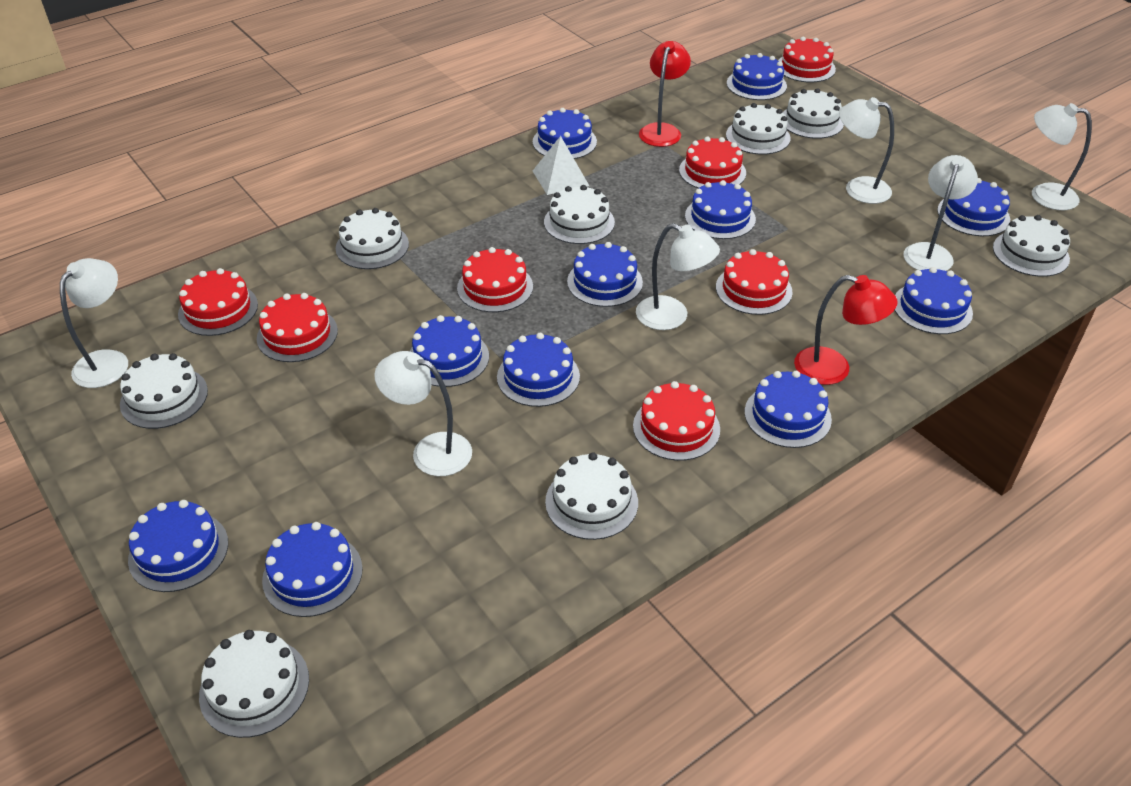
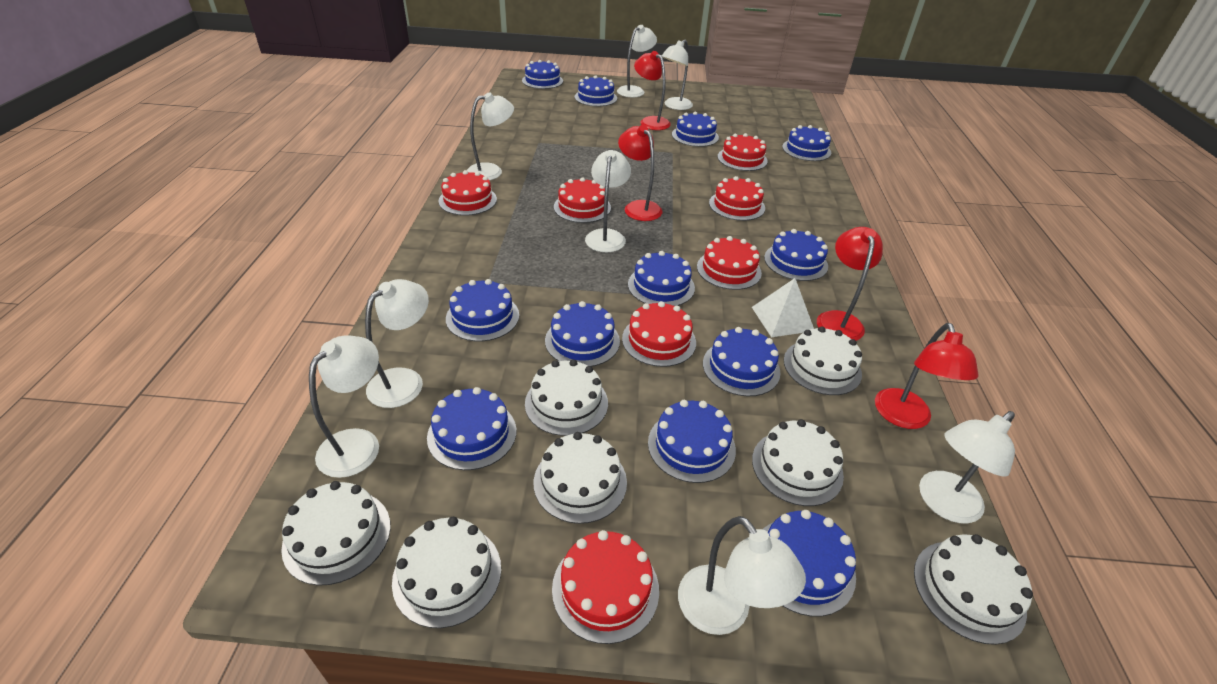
blue cake: 11 -> 12
red lamp: 2 -> 4
white cake: 8 -> 7
white lamp: 6 -> 8

